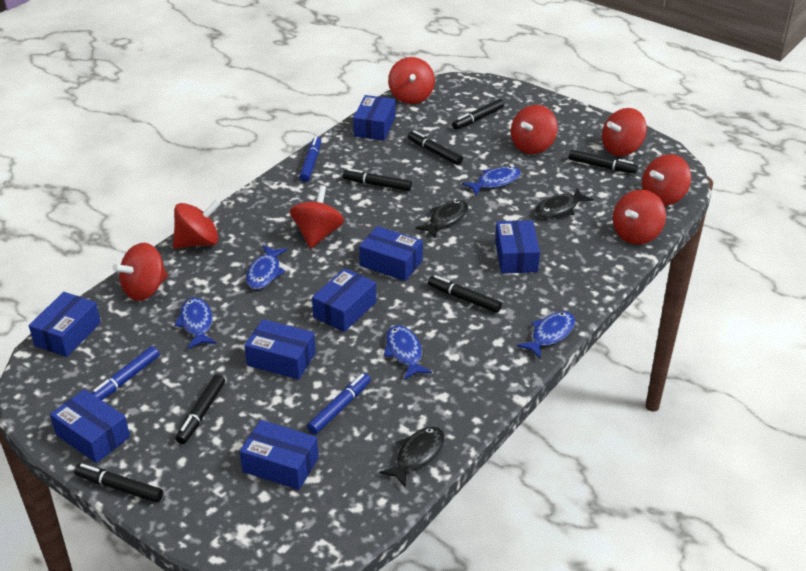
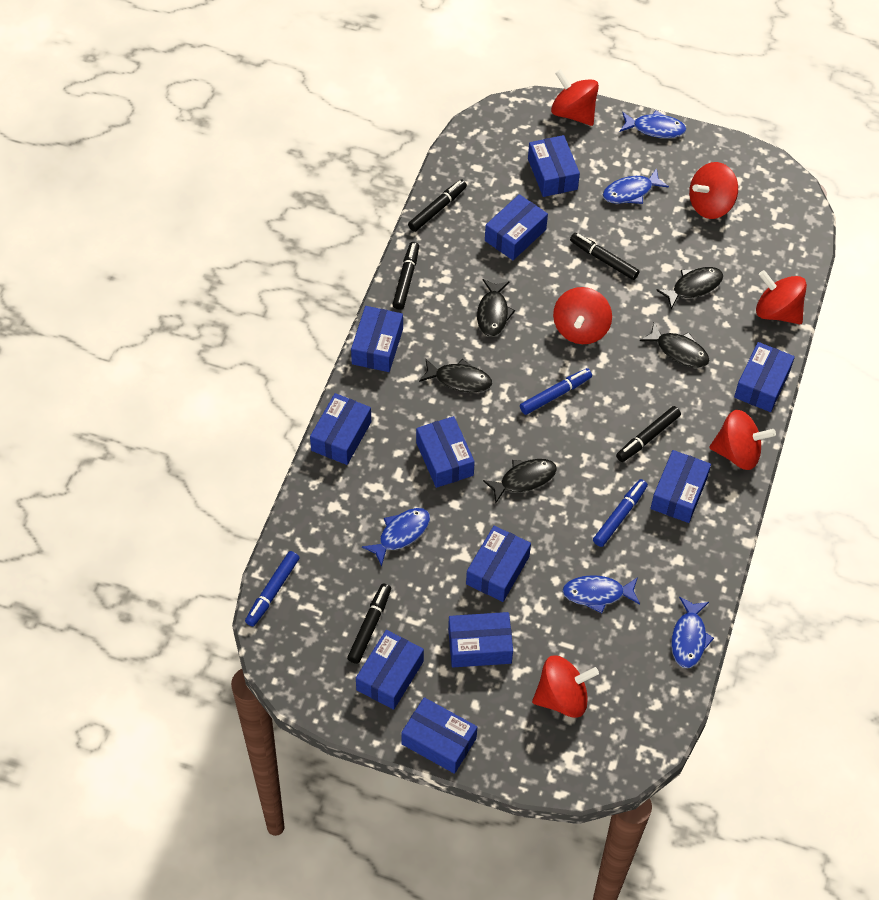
black fish: 3 -> 5
black marker: 7 -> 5
blue box: 8 -> 11
red spinning top: 8 -> 6

